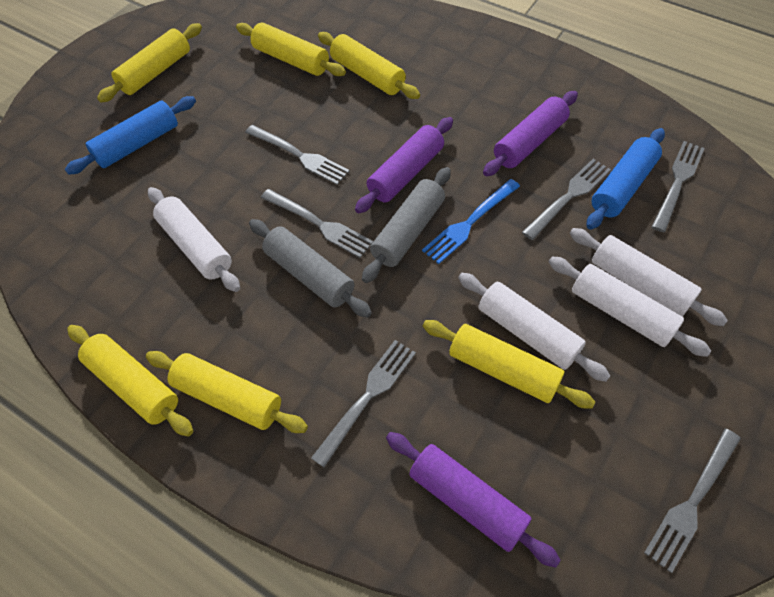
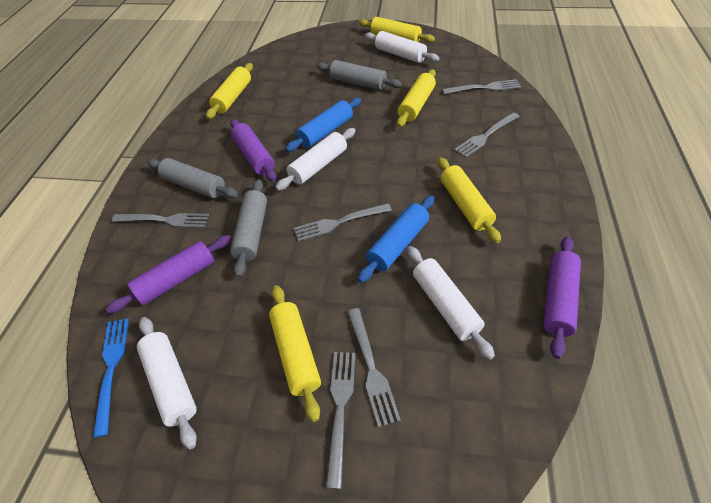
grey rolling pin: 2 -> 3
yellow rolling pin: 6 -> 5

